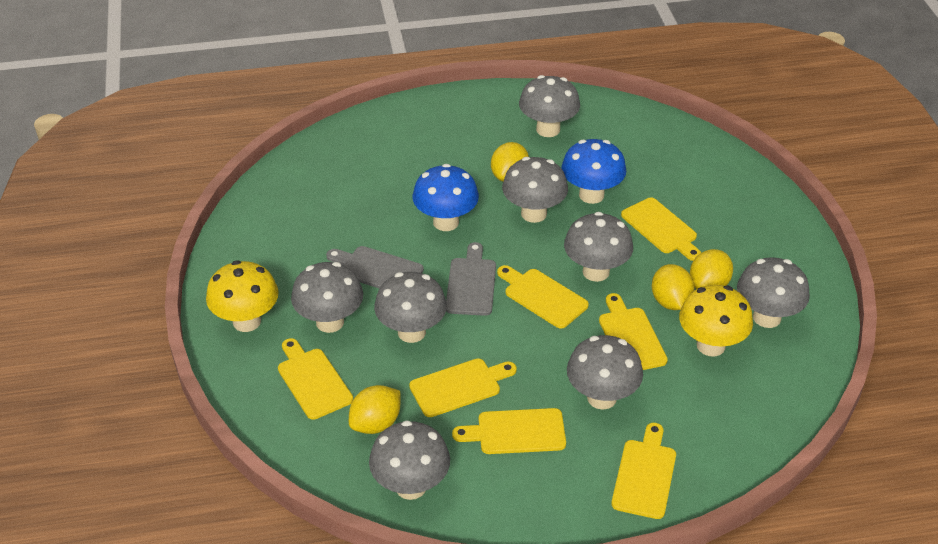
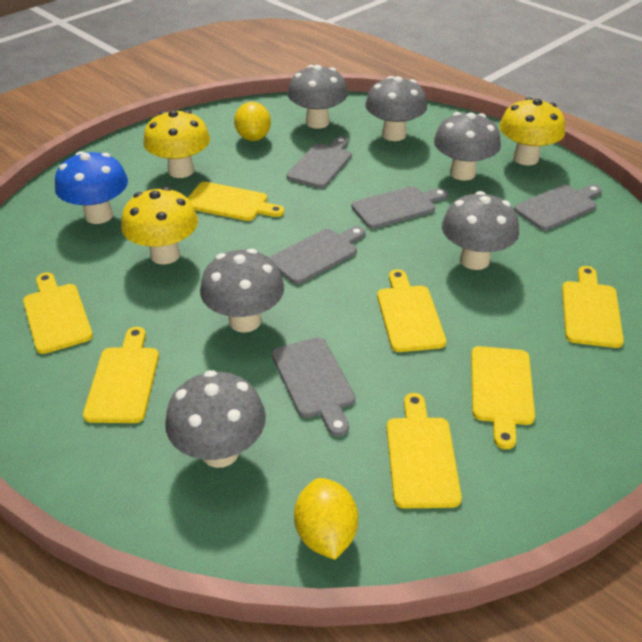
blue mushroom: 2 -> 1
grey cutting board: 2 -> 5
grey mushroom: 8 -> 6
yellow lemon: 4 -> 2
yellow mushroom: 2 -> 3

